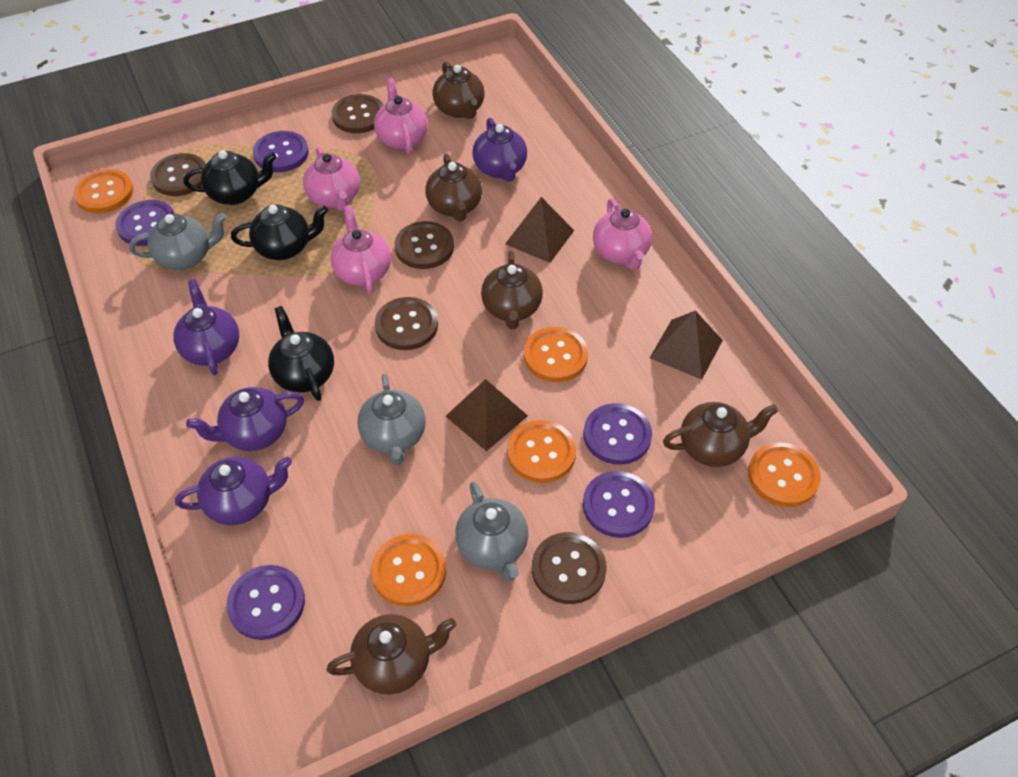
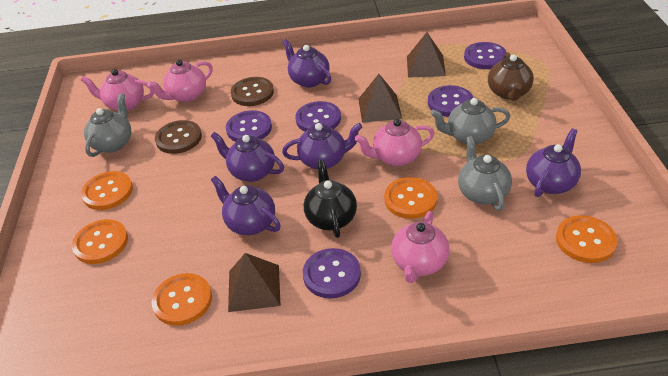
black teapot: 3 -> 1
brown button: 5 -> 2
brown teapot: 5 -> 1
purple teapot: 4 -> 5

